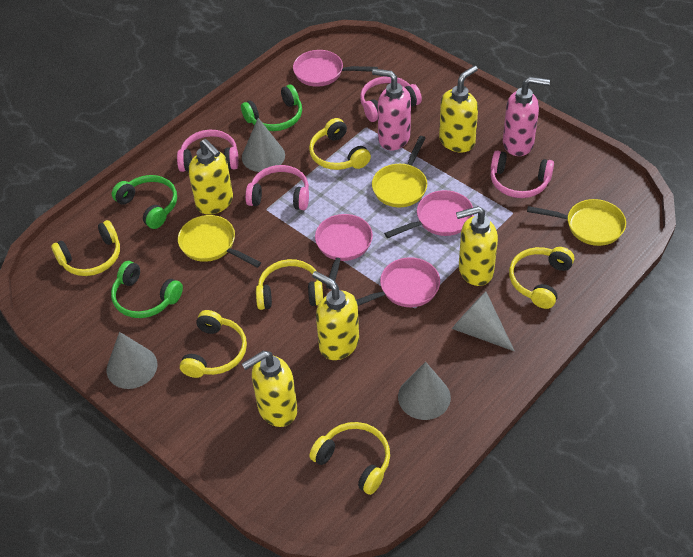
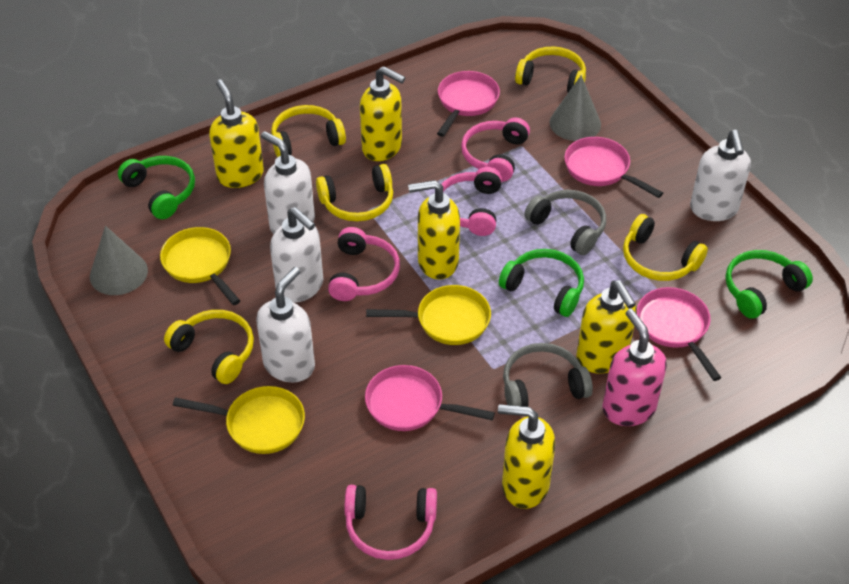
grey cone: 4 -> 2
grey headphones: 0 -> 2
pink soap dispenser: 2 -> 1
white soap dispenser: 0 -> 4
yellow headphones: 6 -> 5

